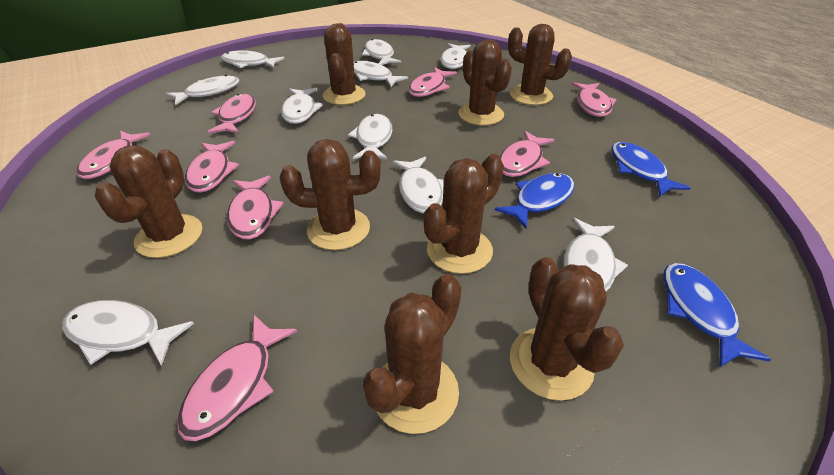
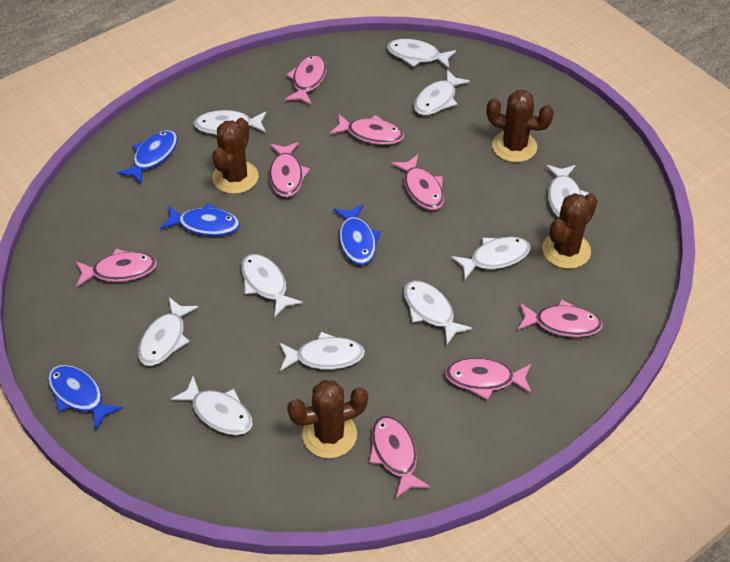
blue fish: 3 -> 4
brown cactus: 8 -> 4

